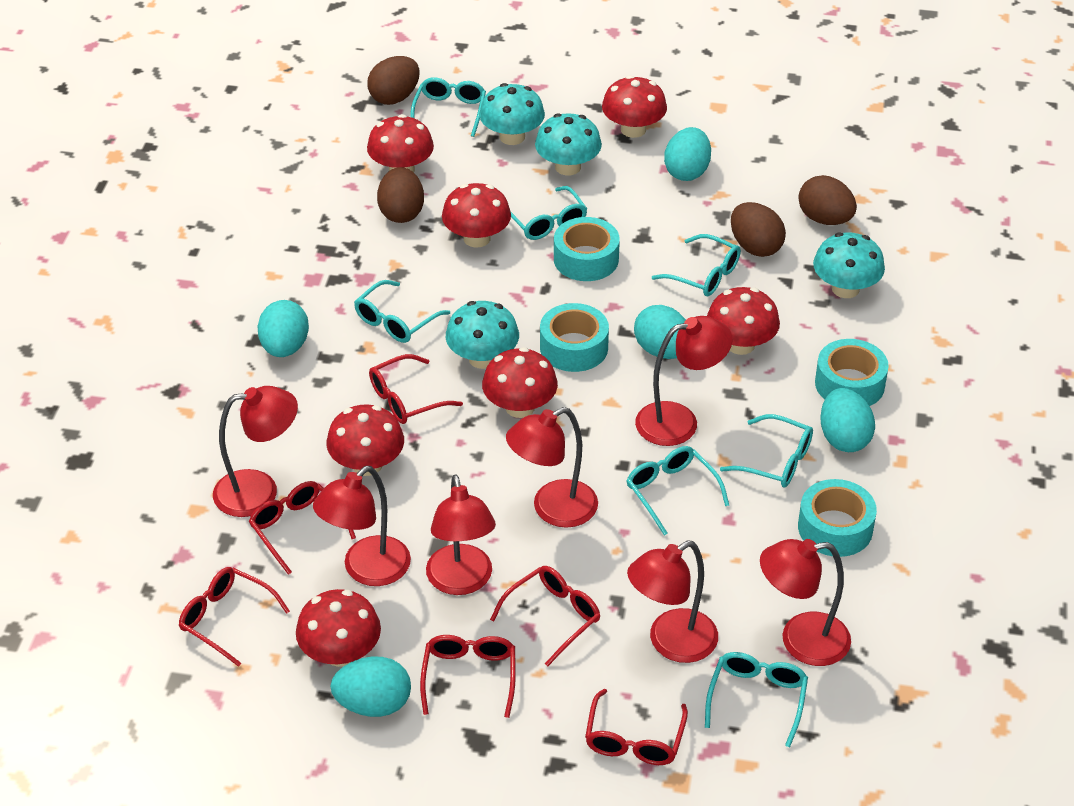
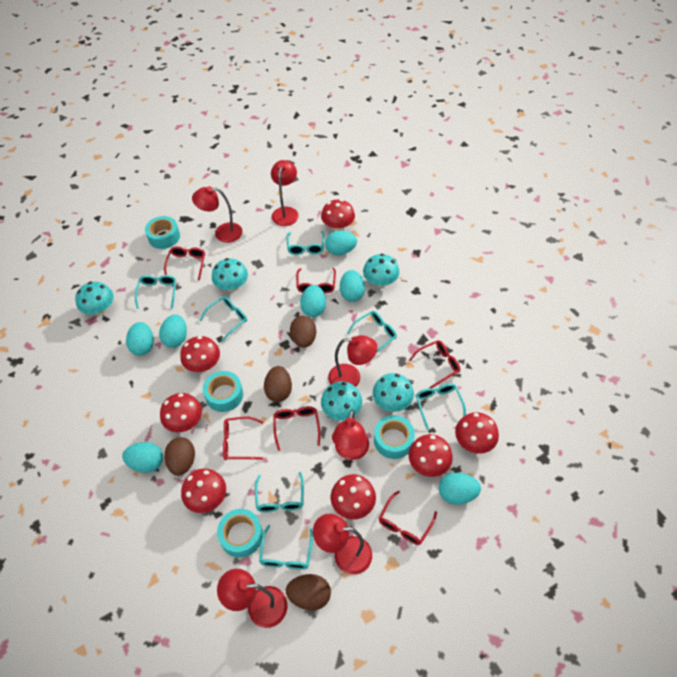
red lamp: 7 -> 6
turquoise egg: 5 -> 7
turquoise mushroom: 4 -> 5

